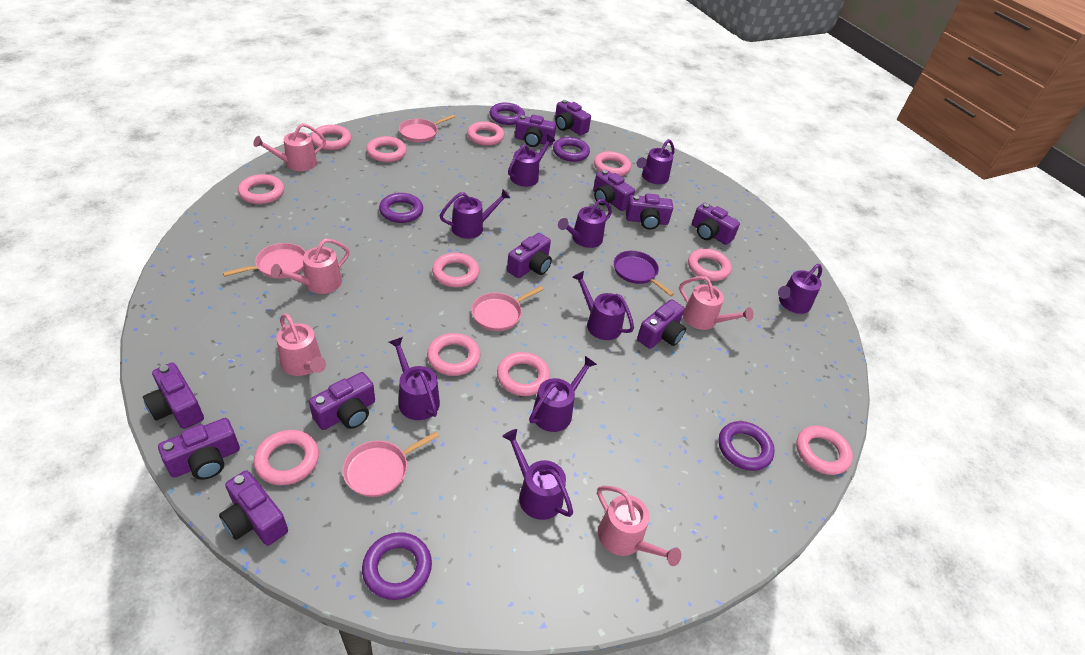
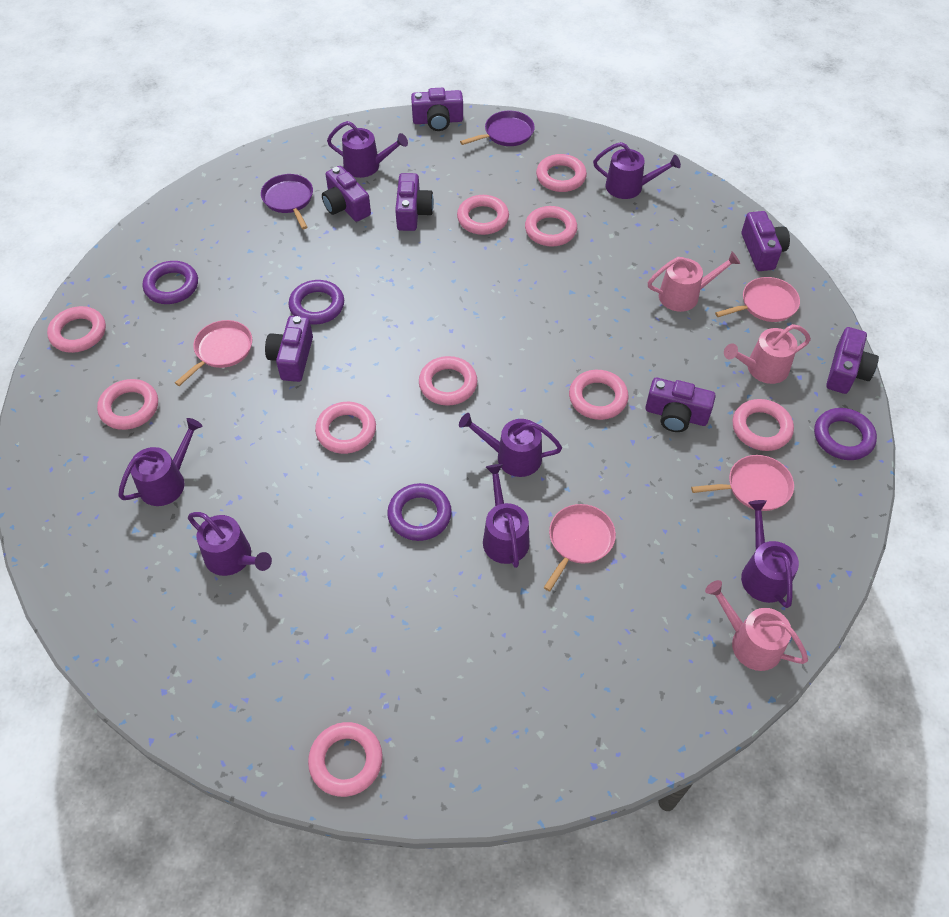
pink ring: 11 -> 10
pink watering can: 5 -> 3
purple camera: 11 -> 7
purple pan: 1 -> 2
purple ring: 5 -> 4
purple watering can: 9 -> 7

